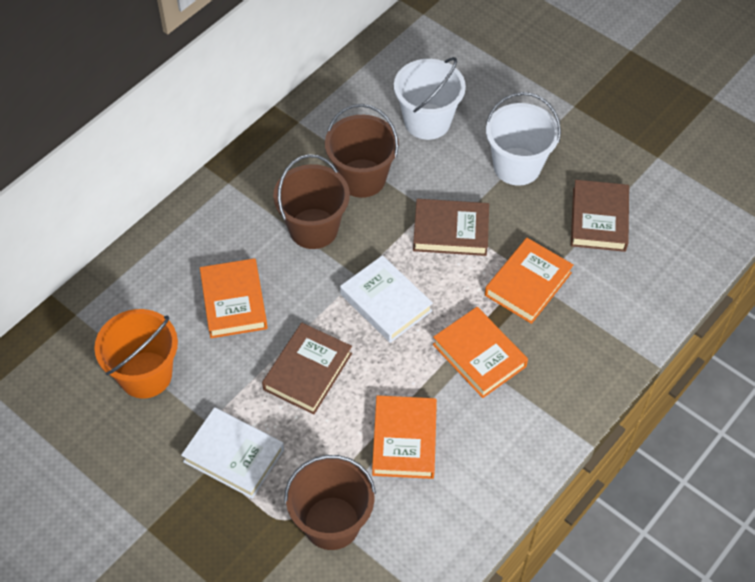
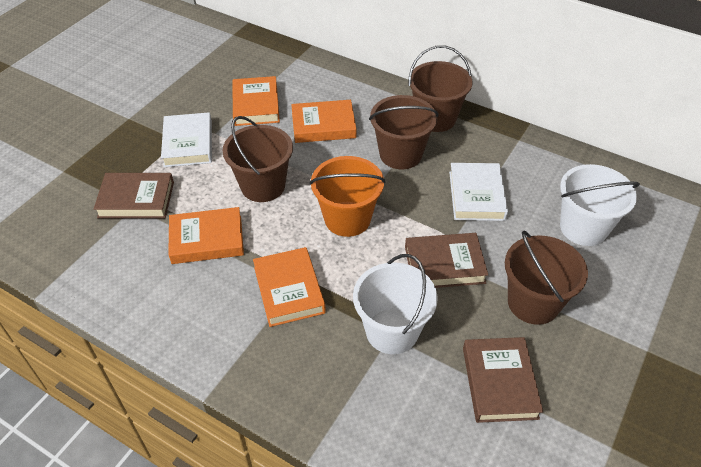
brown bucket: 3 -> 4

